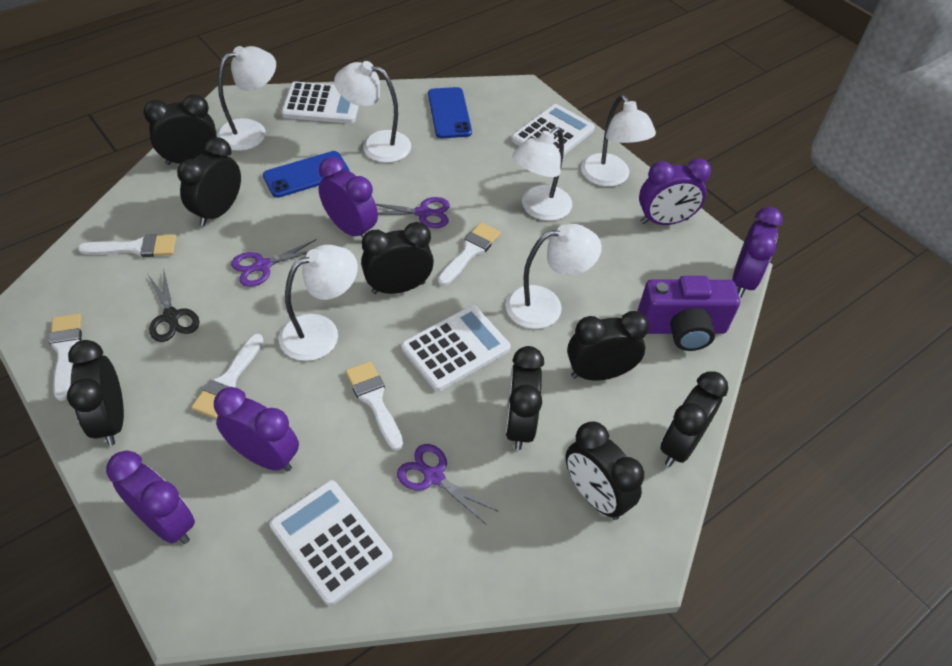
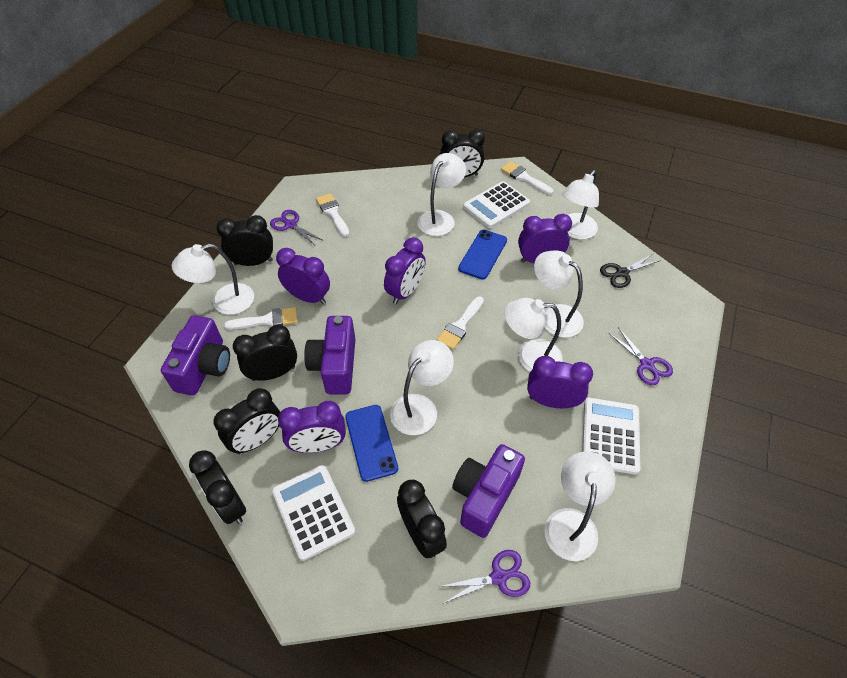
black clock: 8 -> 6
purple camera: 1 -> 3
white brush: 5 -> 4
white calculator: 4 -> 3
white lamp: 6 -> 7

